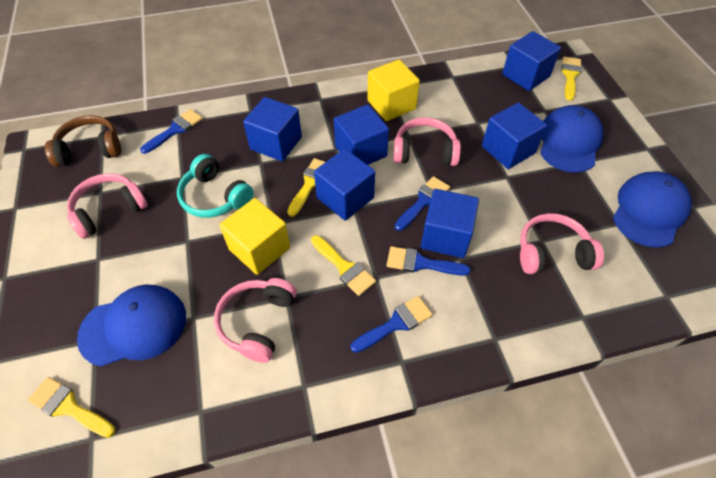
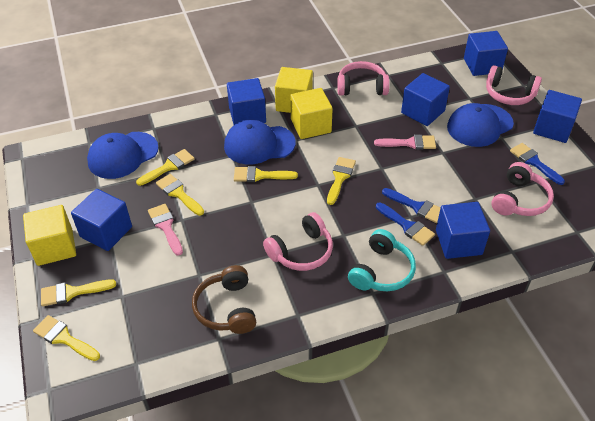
blue brush: 4 -> 3
pink brush: 0 -> 2
yellow brush: 4 -> 6
yellow cube: 2 -> 3

